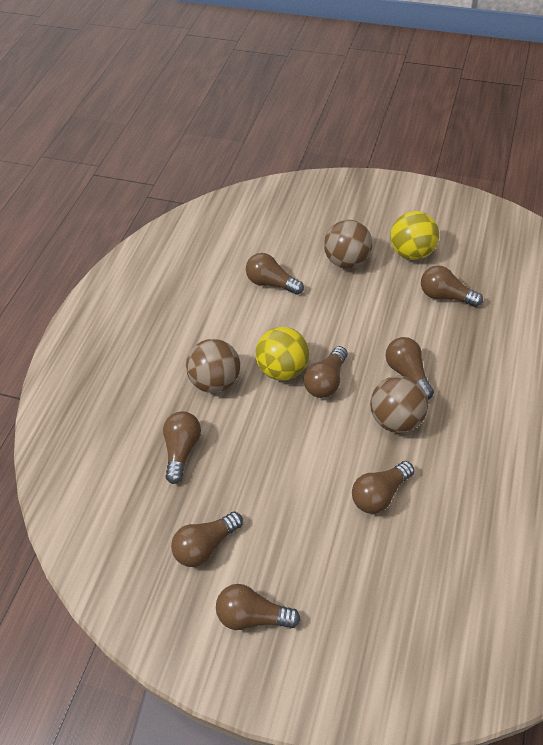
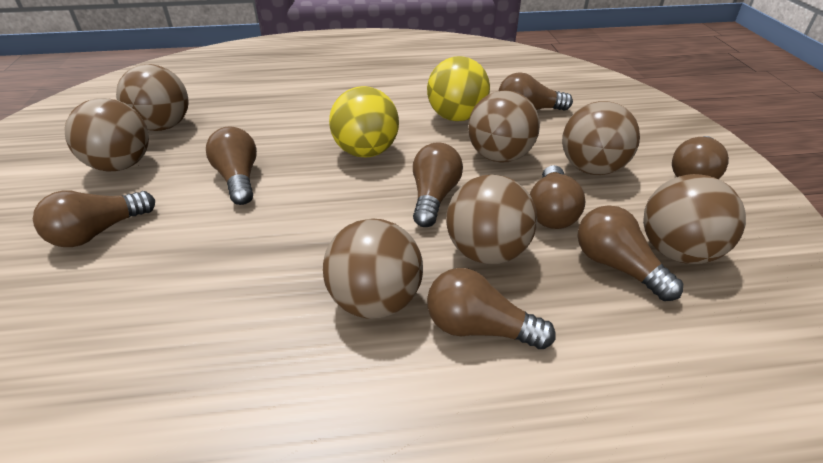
brown ball: 3 -> 7

